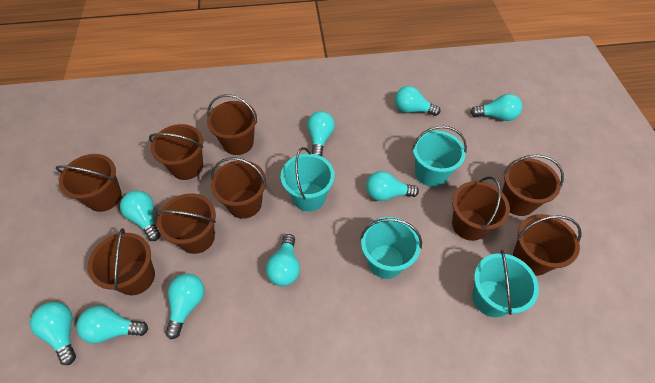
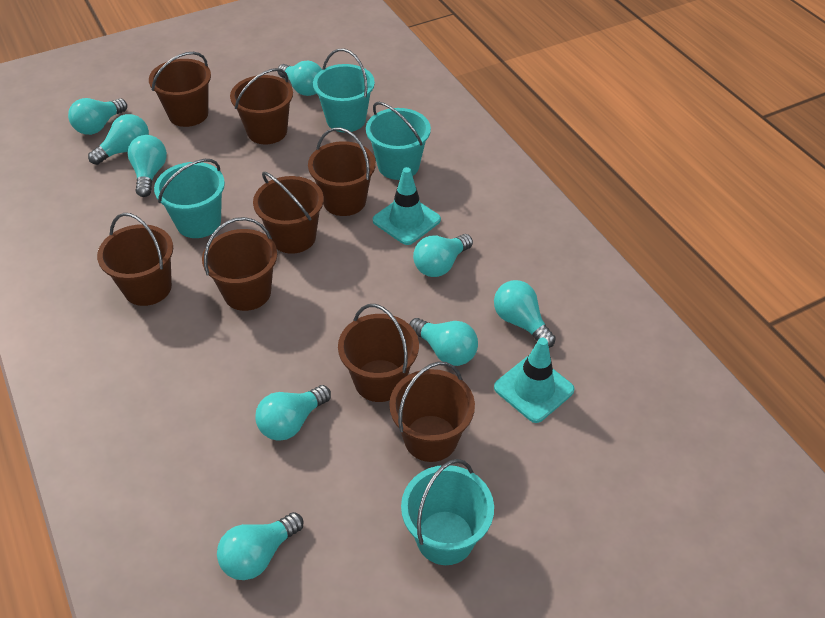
brown bucket: 9 -> 8
turquoise traffic cone: 0 -> 2

